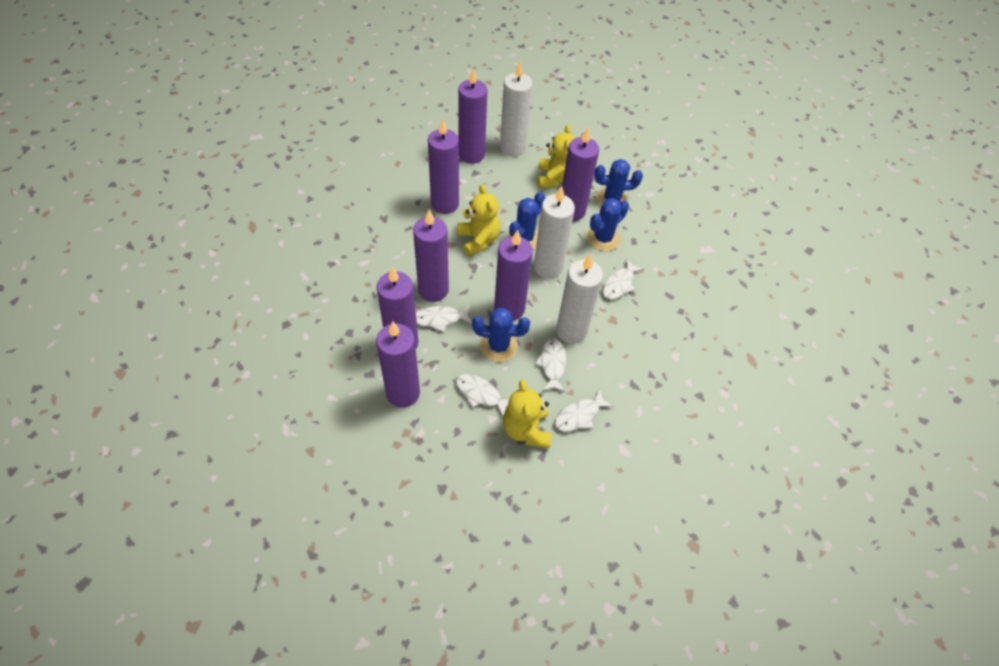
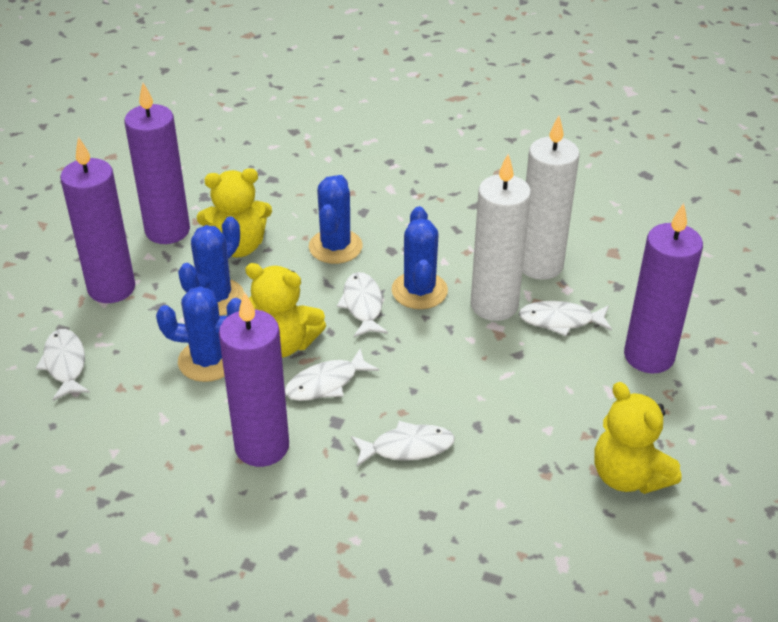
purple candle: 7 -> 4
white candle: 3 -> 2

